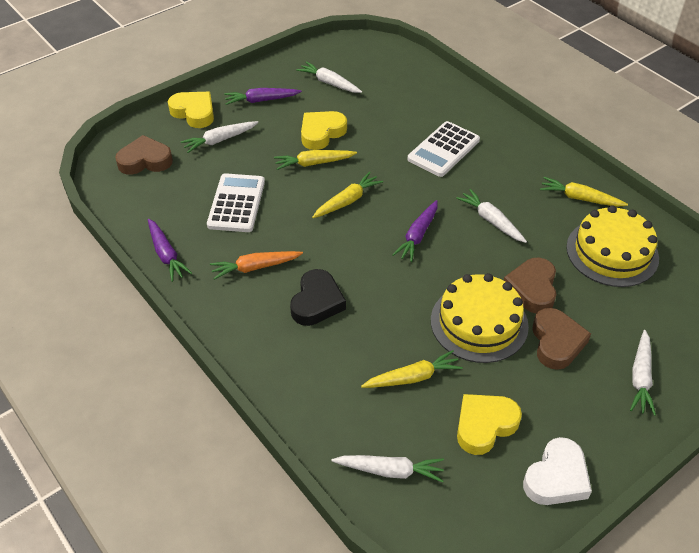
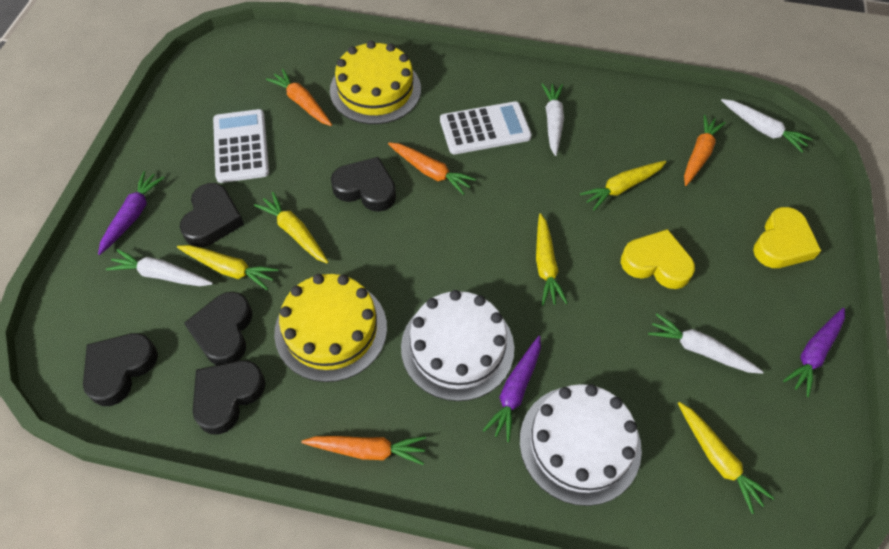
black heart: 1 -> 5
brown heart: 3 -> 0
orange carrot: 1 -> 4
white cake: 0 -> 2
white carrot: 5 -> 4
white heart: 1 -> 0
yellow carrot: 4 -> 5
yellow heart: 3 -> 2

